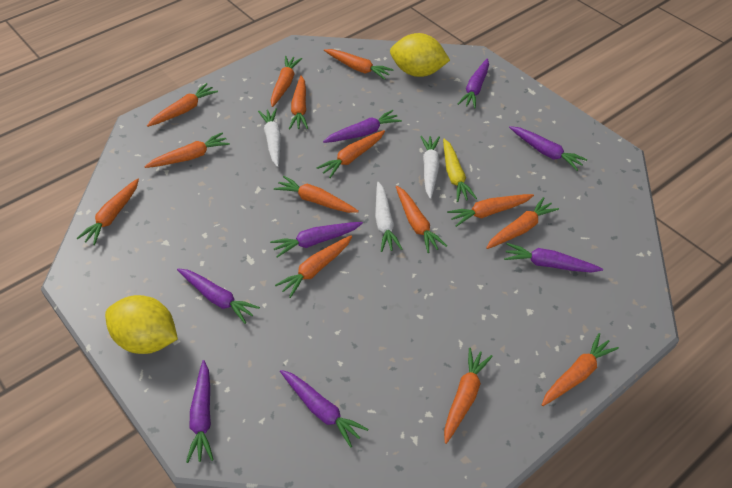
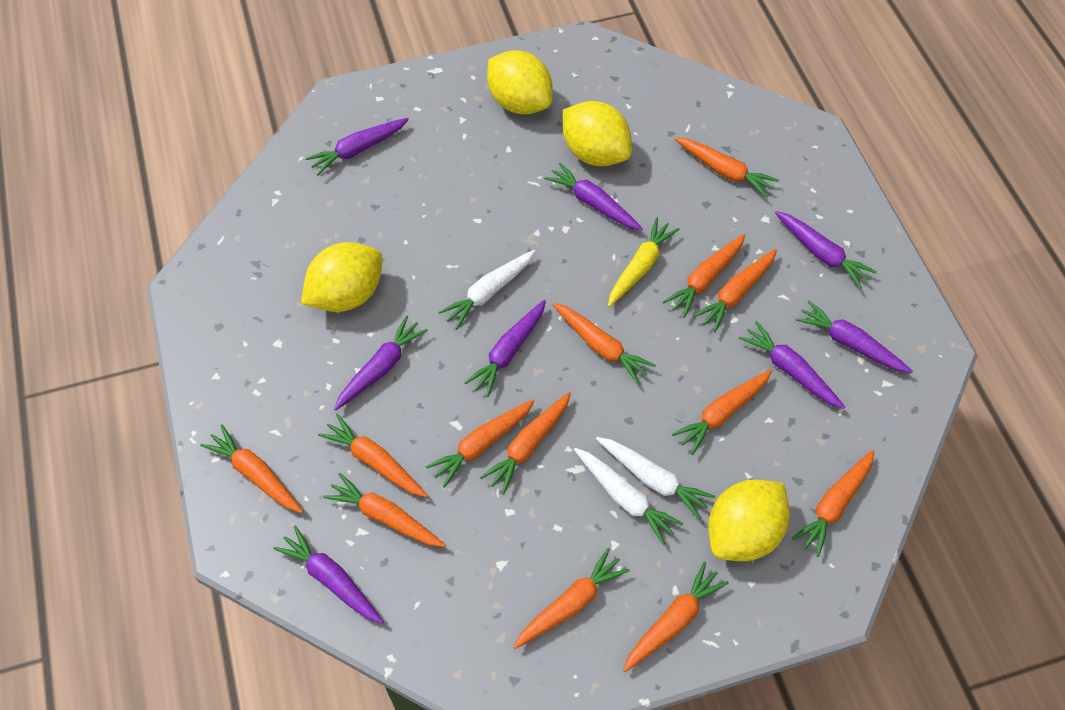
orange carrot: 14 -> 13
yellow lemon: 2 -> 4

